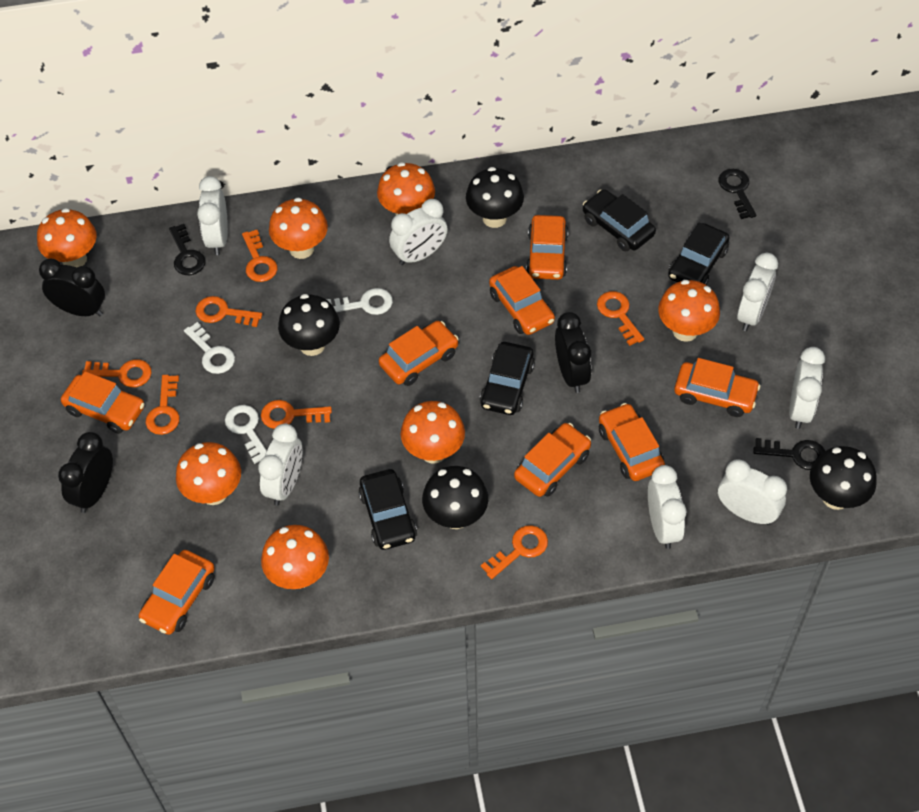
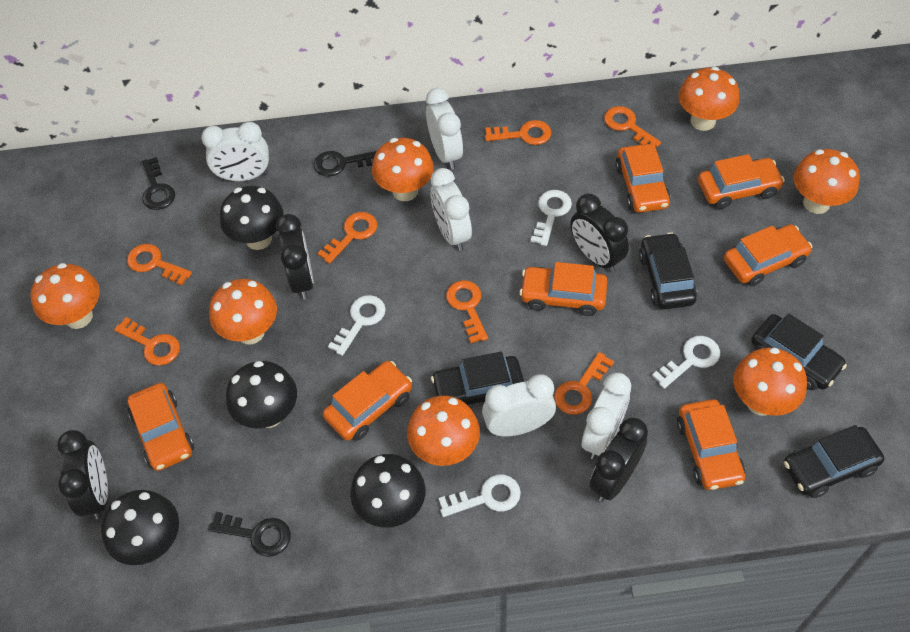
black clock: 3 -> 4
orange car: 8 -> 7
white clock: 7 -> 5
white key: 3 -> 4

